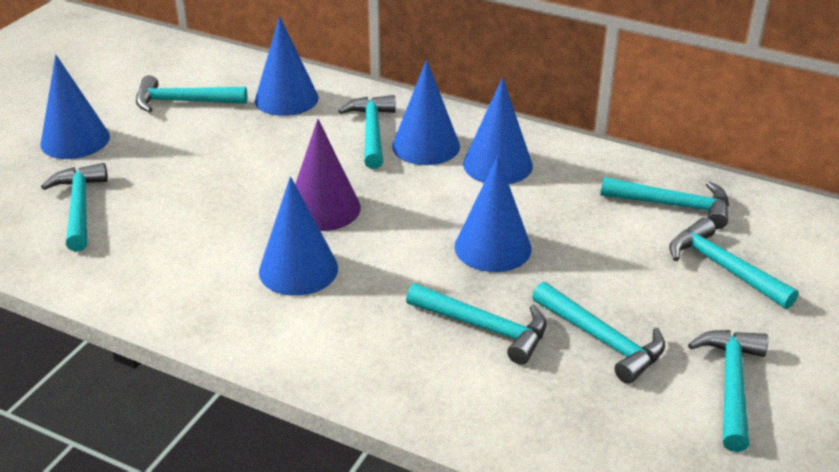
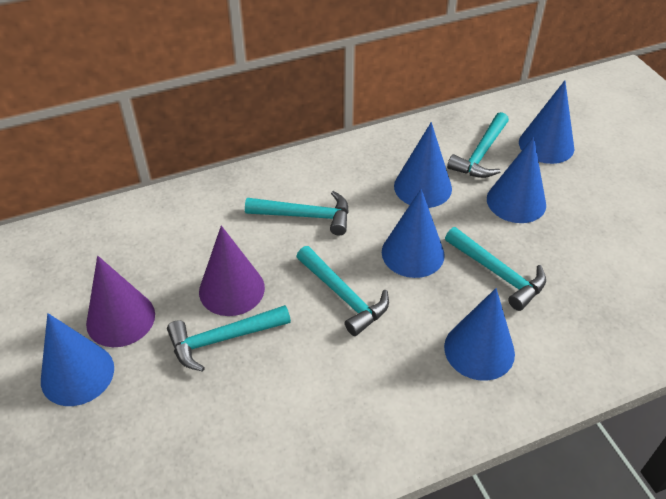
purple cone: 1 -> 2
turquoise hammer: 8 -> 5

